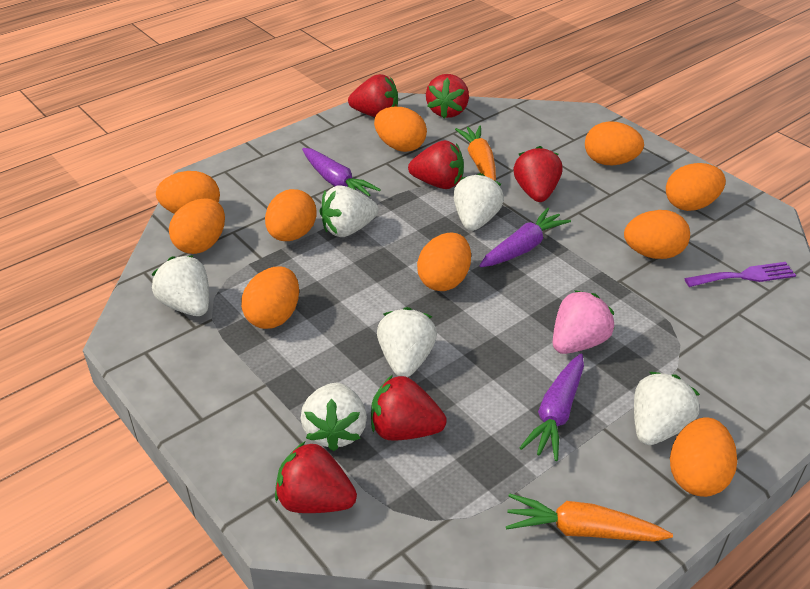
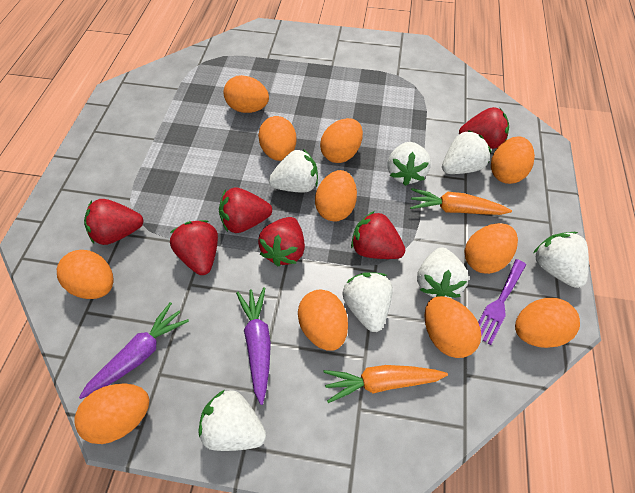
orange egg: 10 -> 11
pink strawberry: 1 -> 0
purple carrot: 3 -> 2
white strawberry: 6 -> 7

